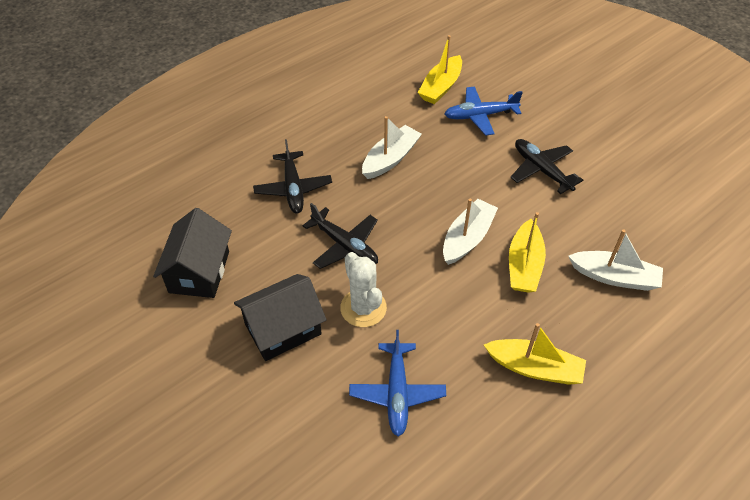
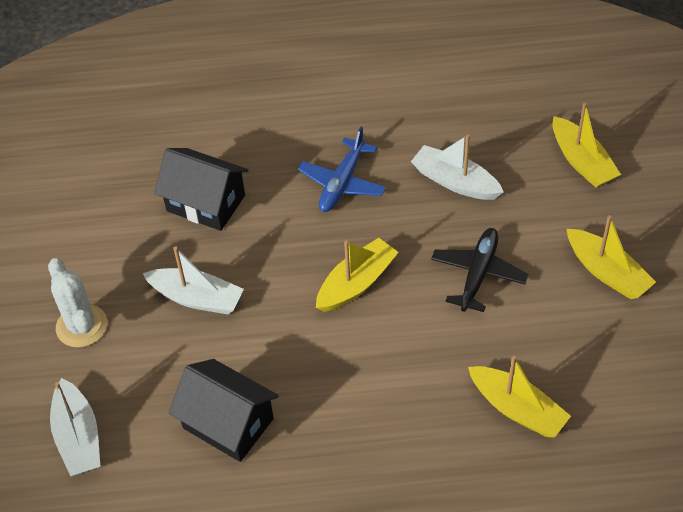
black plane: 3 -> 1
blue plane: 2 -> 1
yellow boat: 3 -> 4

